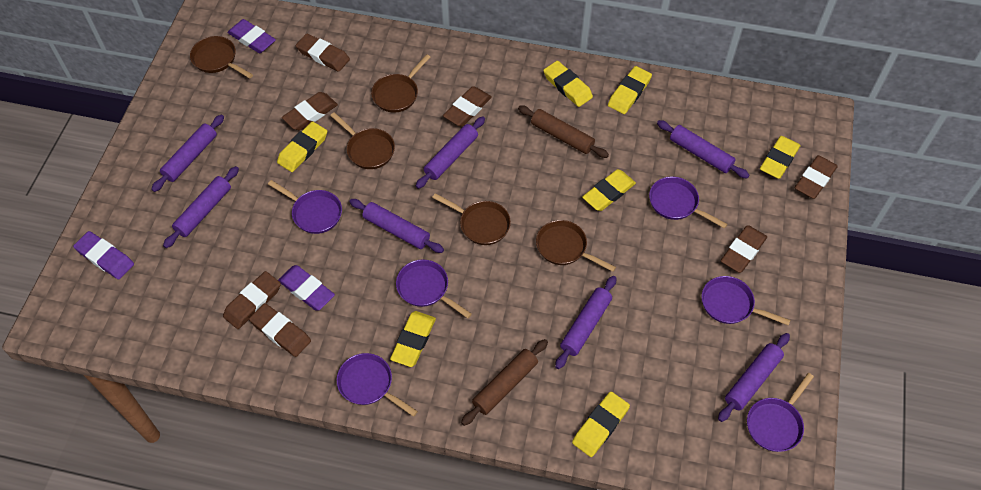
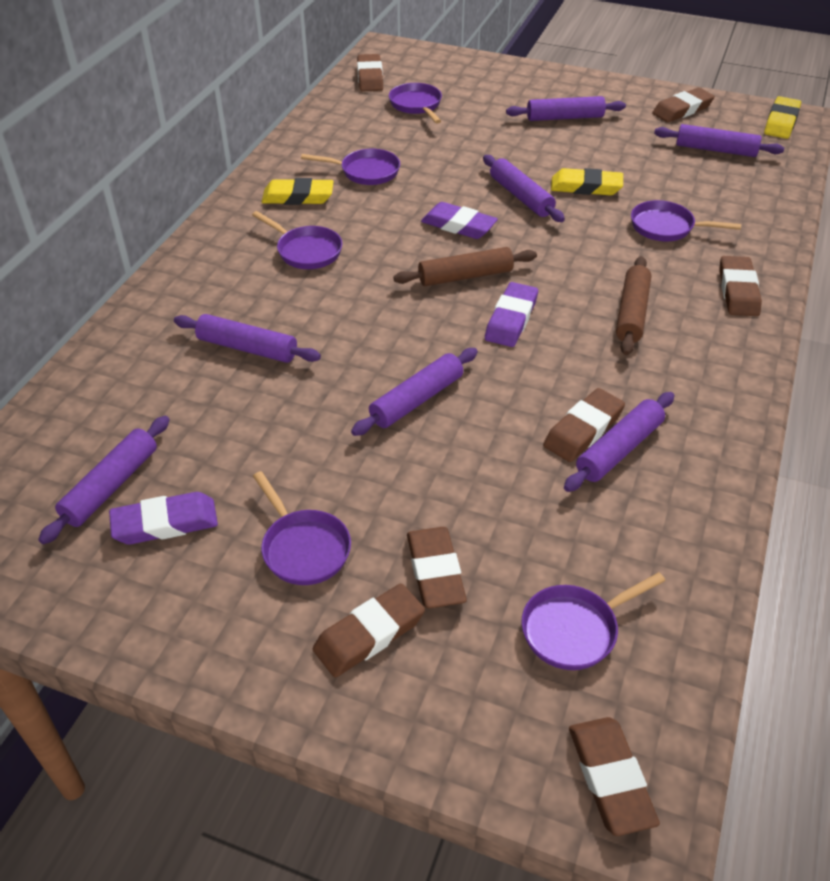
brown pan: 5 -> 0
yellow eraser: 7 -> 3

